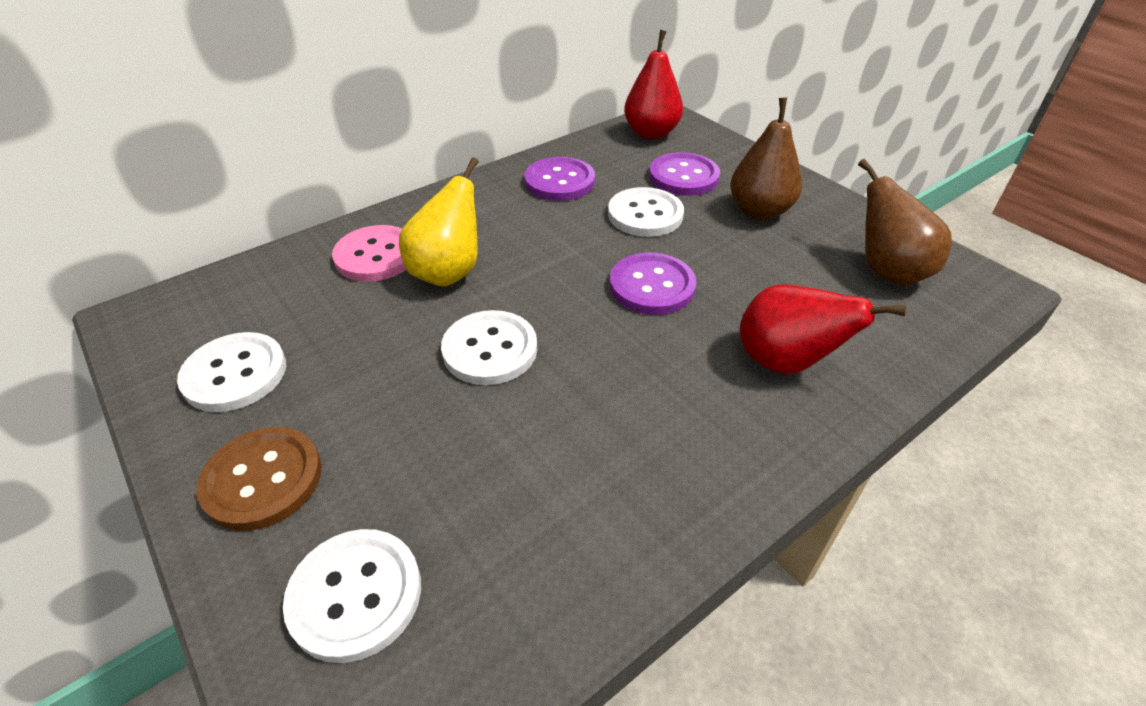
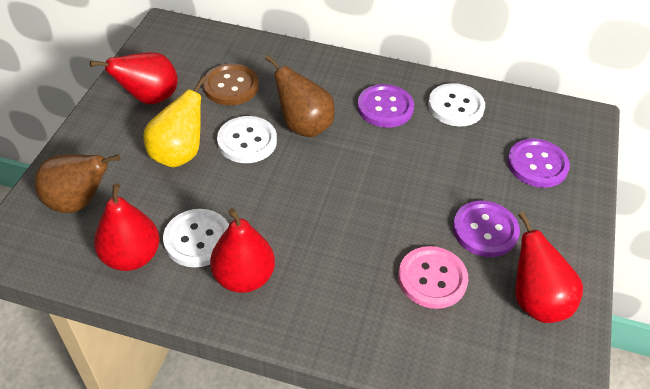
red pear: 2 -> 4
white button: 4 -> 3

